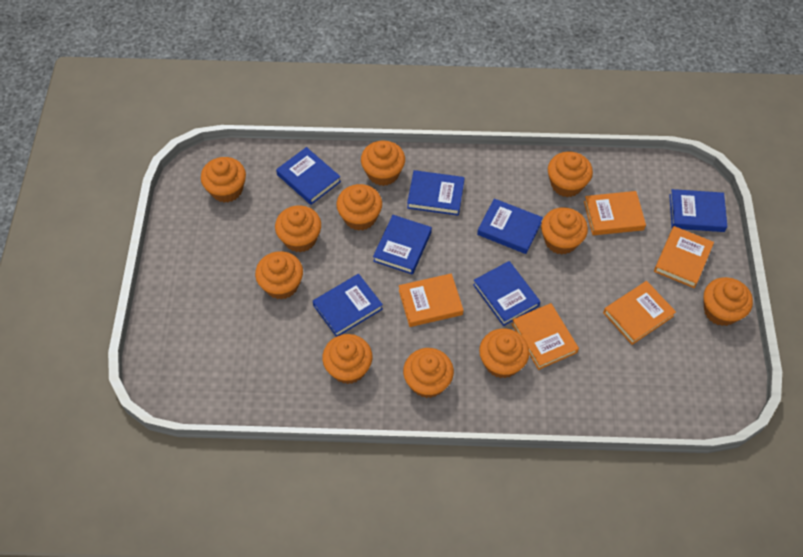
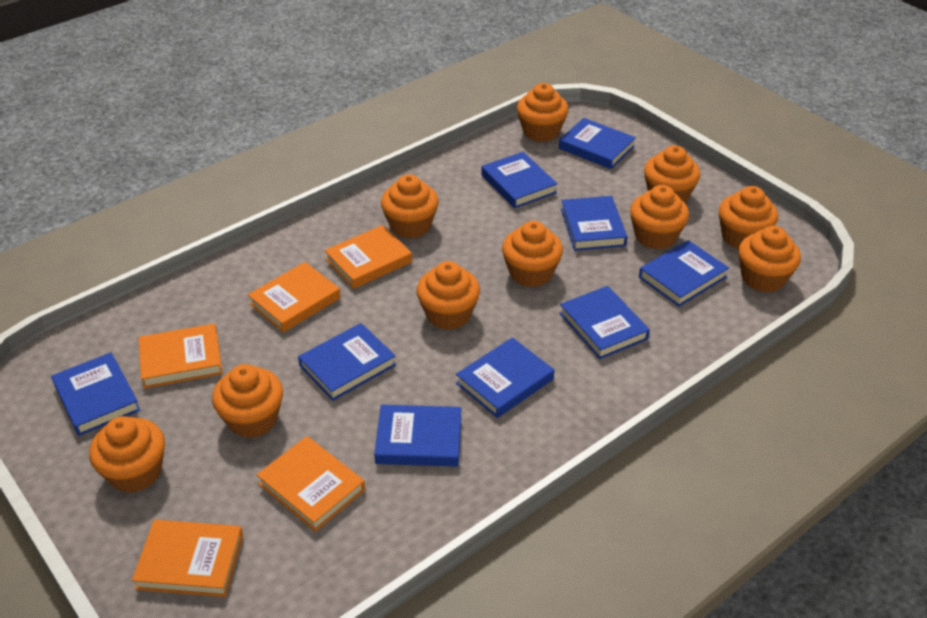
blue book: 7 -> 9
orange cupcake: 11 -> 10

